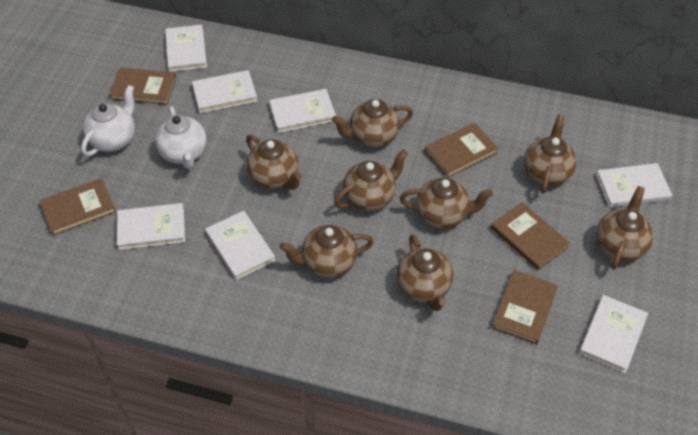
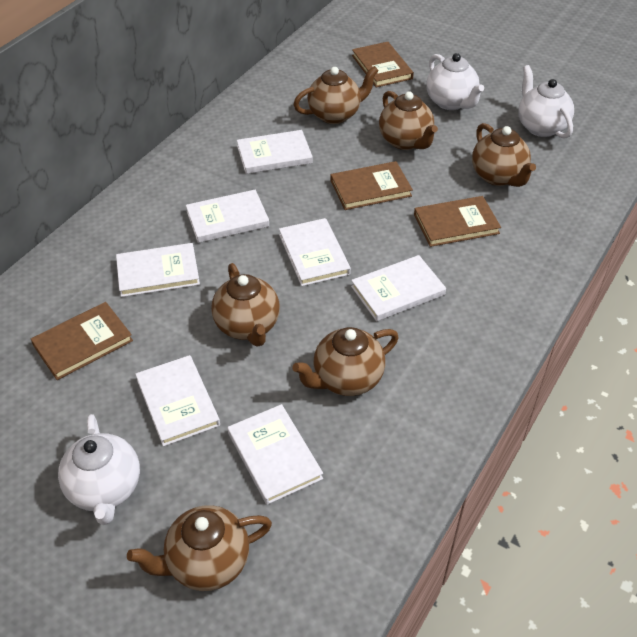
brown book: 5 -> 4
brown teapot: 8 -> 6
white teapot: 2 -> 3

